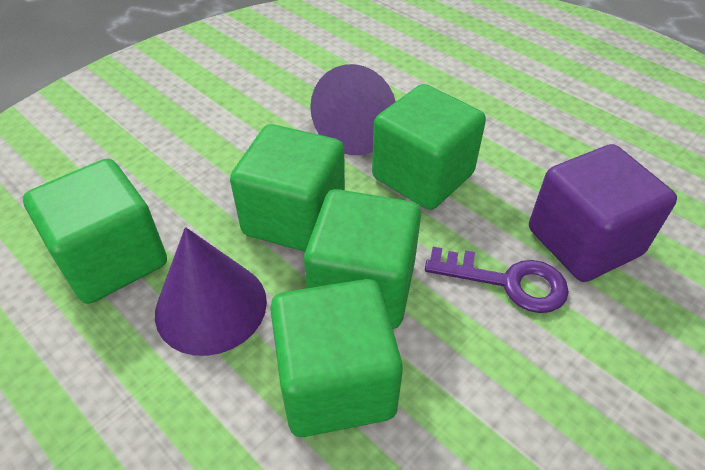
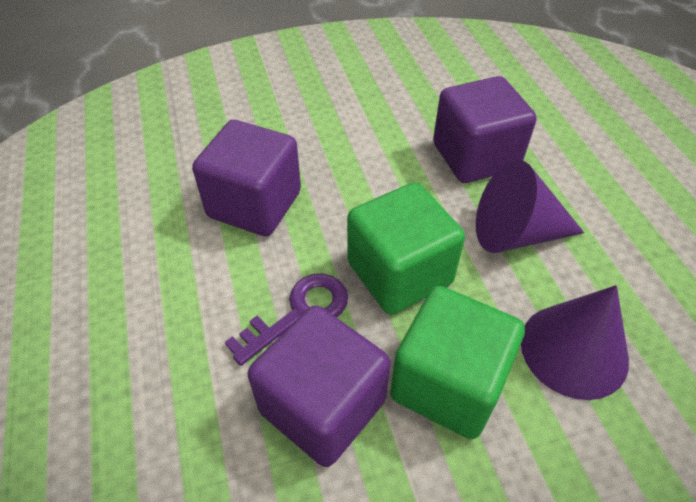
green cube: 5 -> 2
purple cube: 1 -> 3

